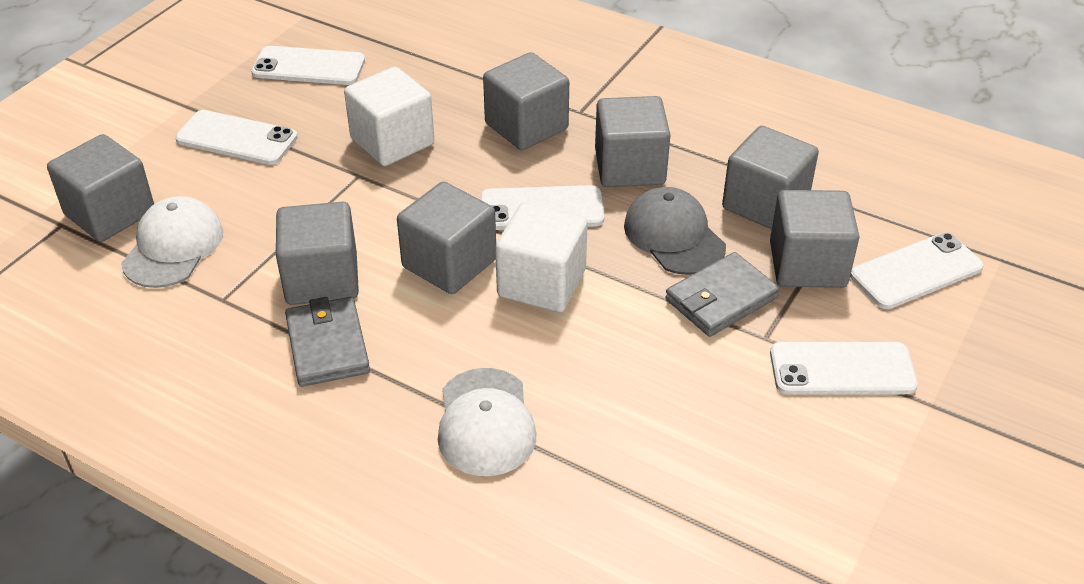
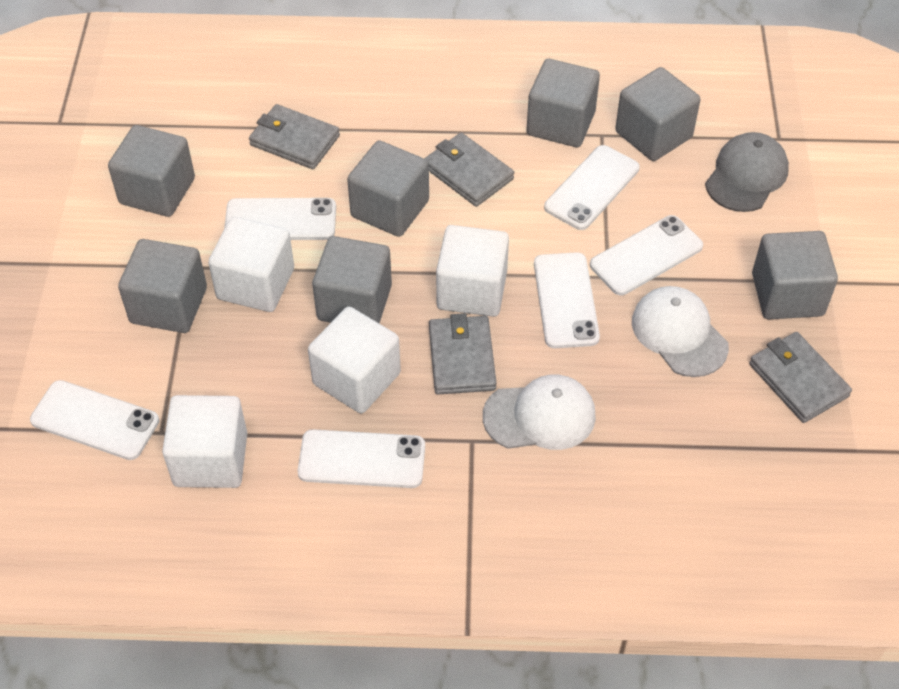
grey wallet: 2 -> 4
white cube: 2 -> 4
white phone: 5 -> 6

